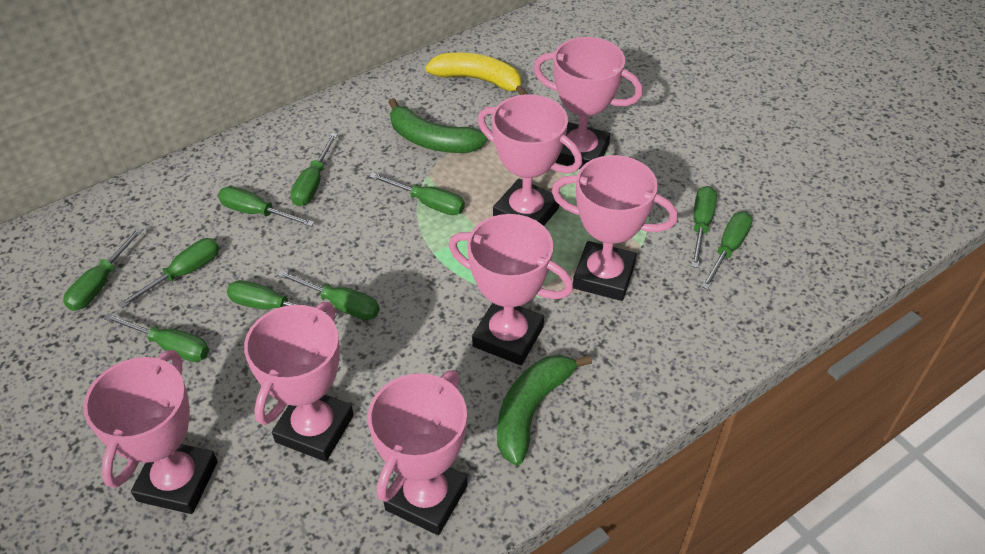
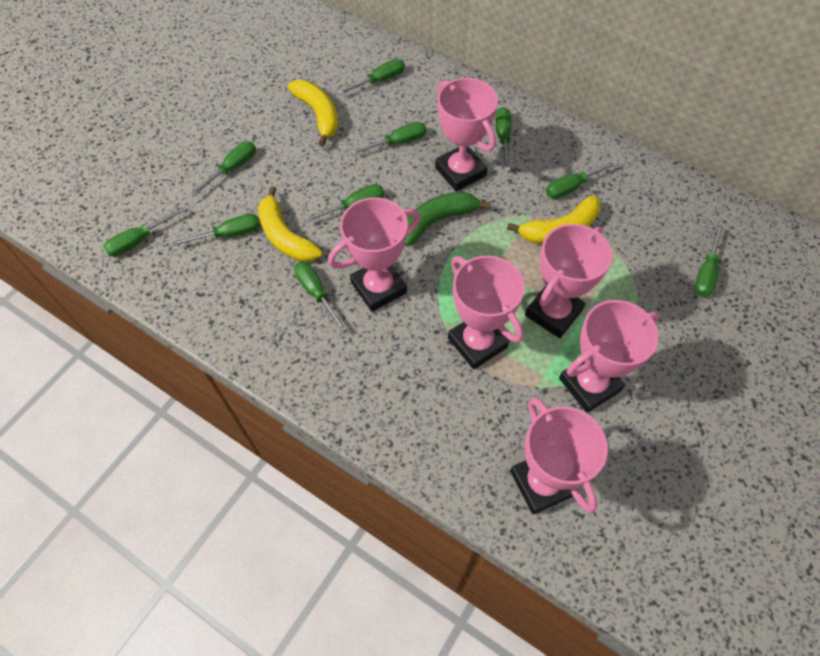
green banana: 2 -> 1
pink trophy: 7 -> 6
yellow banana: 1 -> 3

